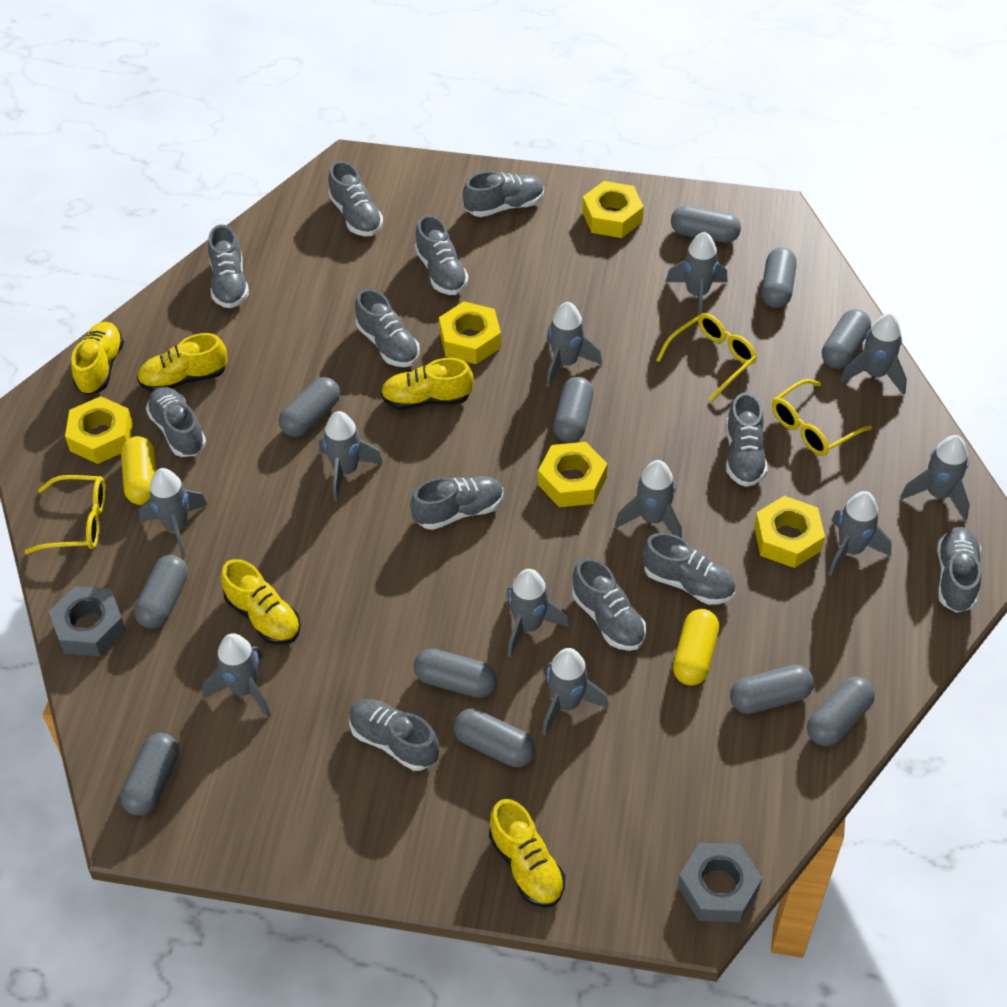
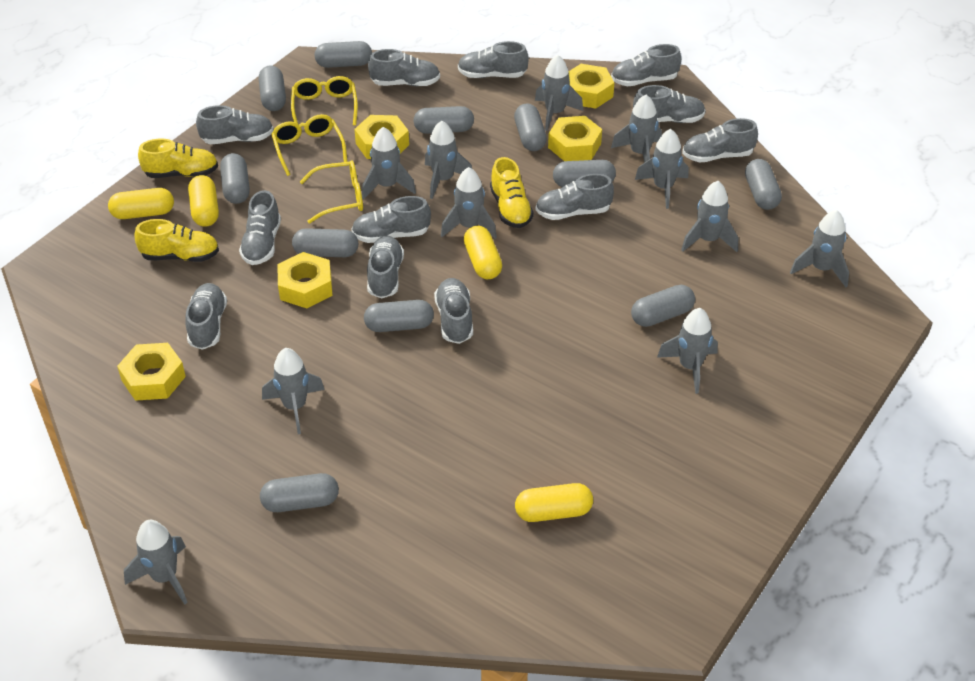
grey nut: 2 -> 0
yellow capsule: 2 -> 4
yellow shoe: 5 -> 3

